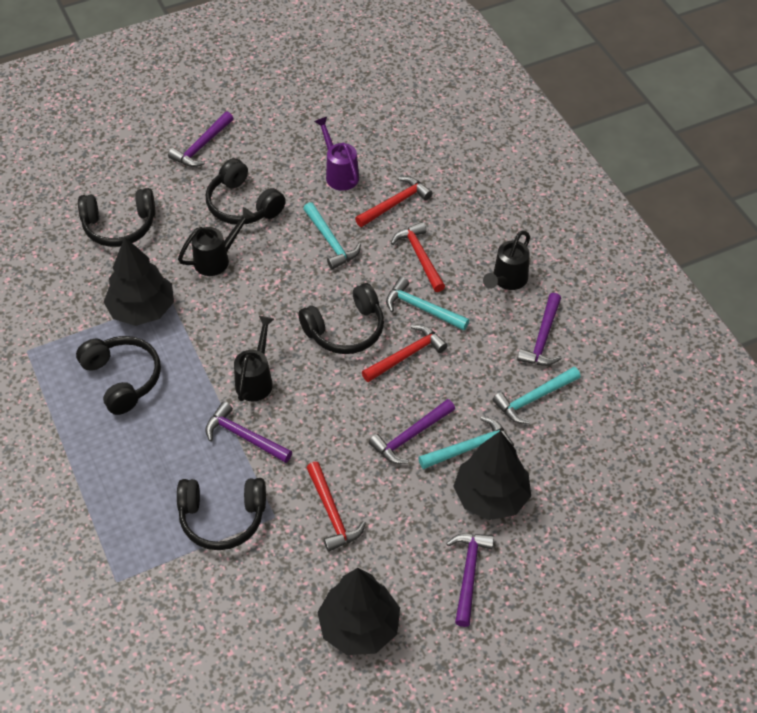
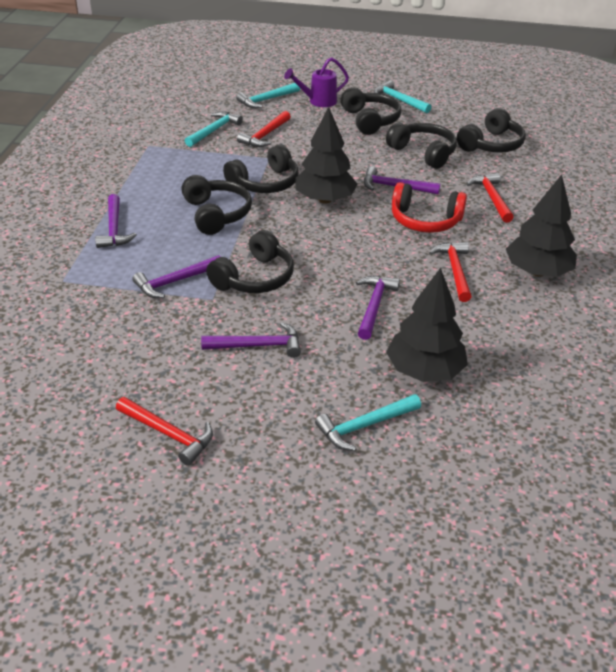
black headphones: 5 -> 6
black watering can: 3 -> 0
red headphones: 0 -> 1

